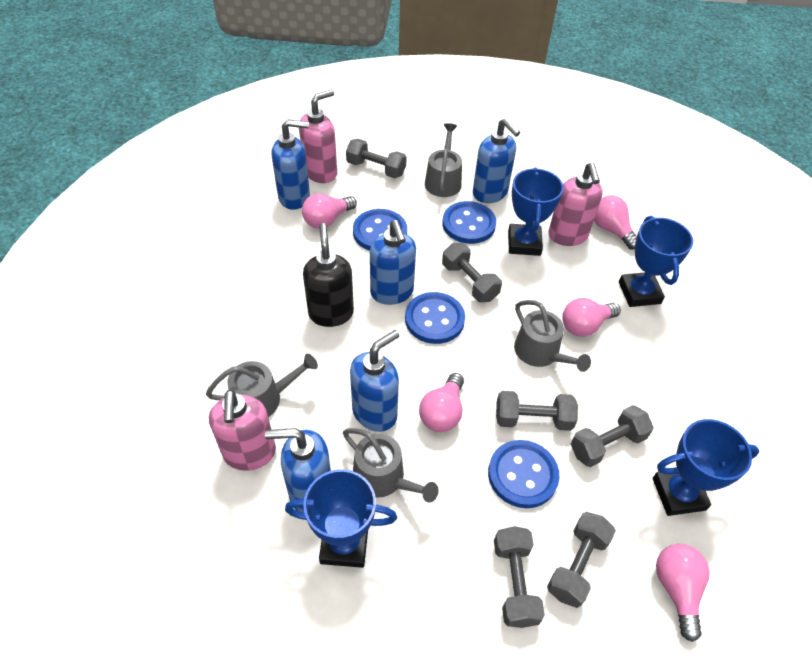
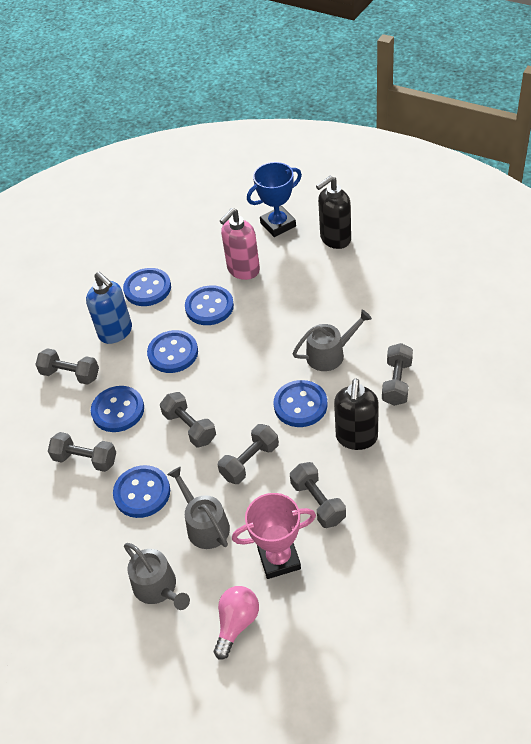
black soap dispenser: 1 -> 2
blue button: 4 -> 6
blue soap dispenser: 5 -> 1
blue trophy: 4 -> 1
grey watering can: 4 -> 3
pink light bulb: 5 -> 1
pink soap dispenser: 3 -> 1
pink trophy: 0 -> 1

